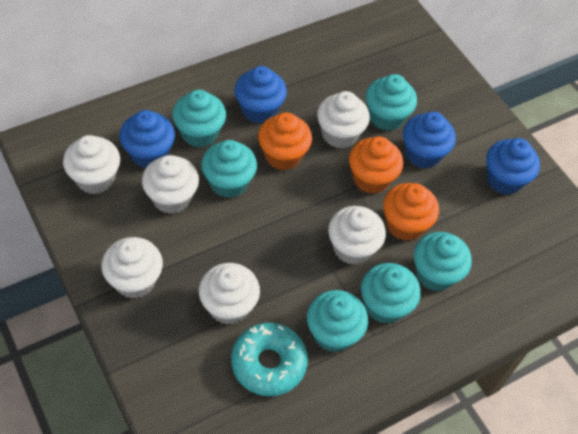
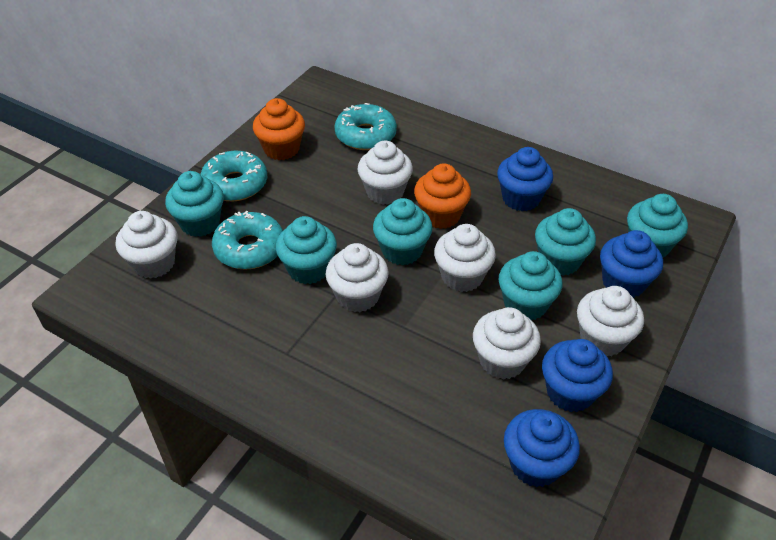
orange cupcake: 3 -> 2
turquoise donut: 1 -> 3

